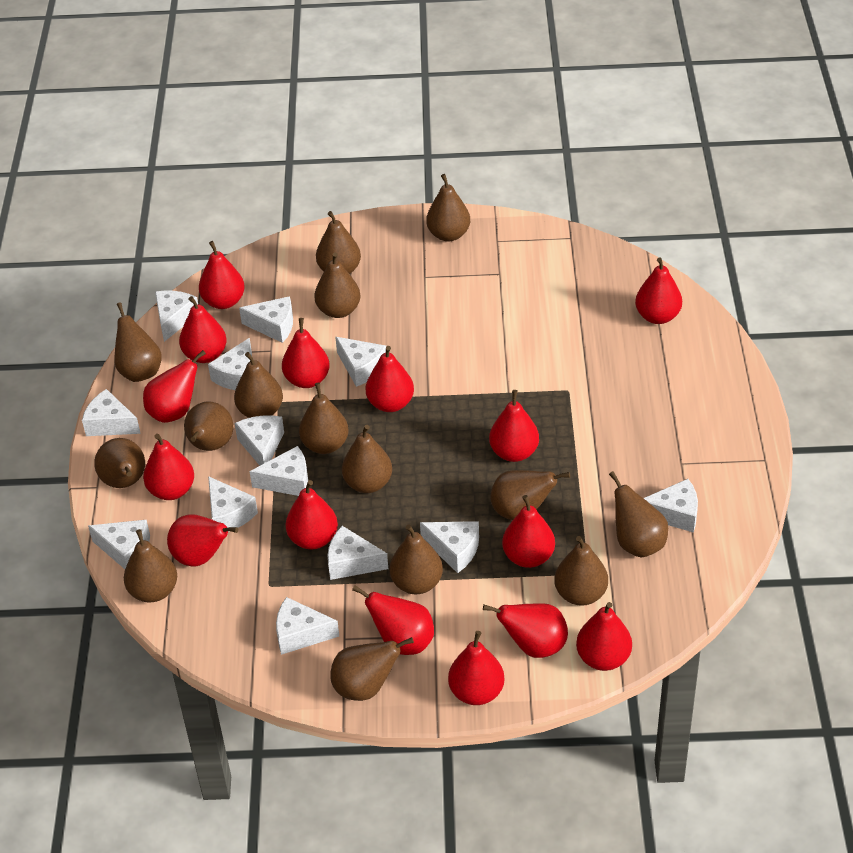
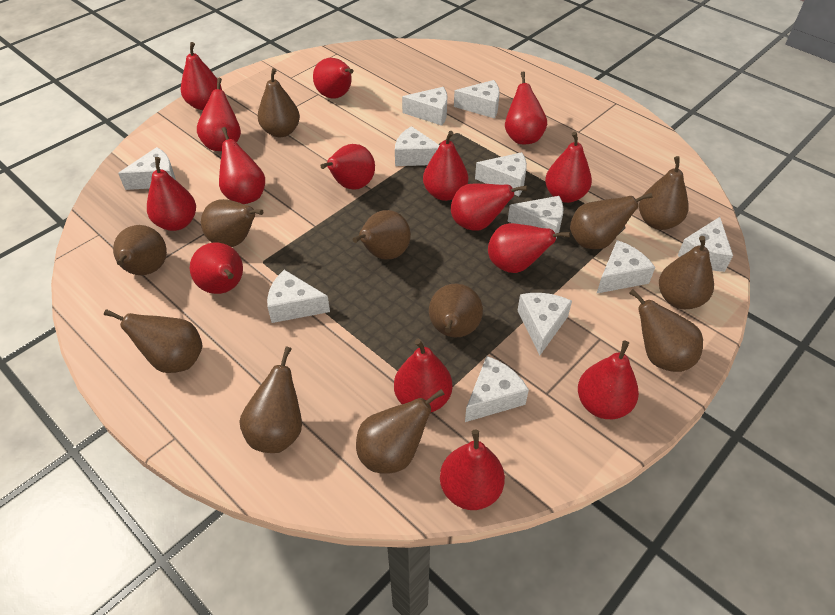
brown pear: 15 -> 12
white cheese: 13 -> 11

